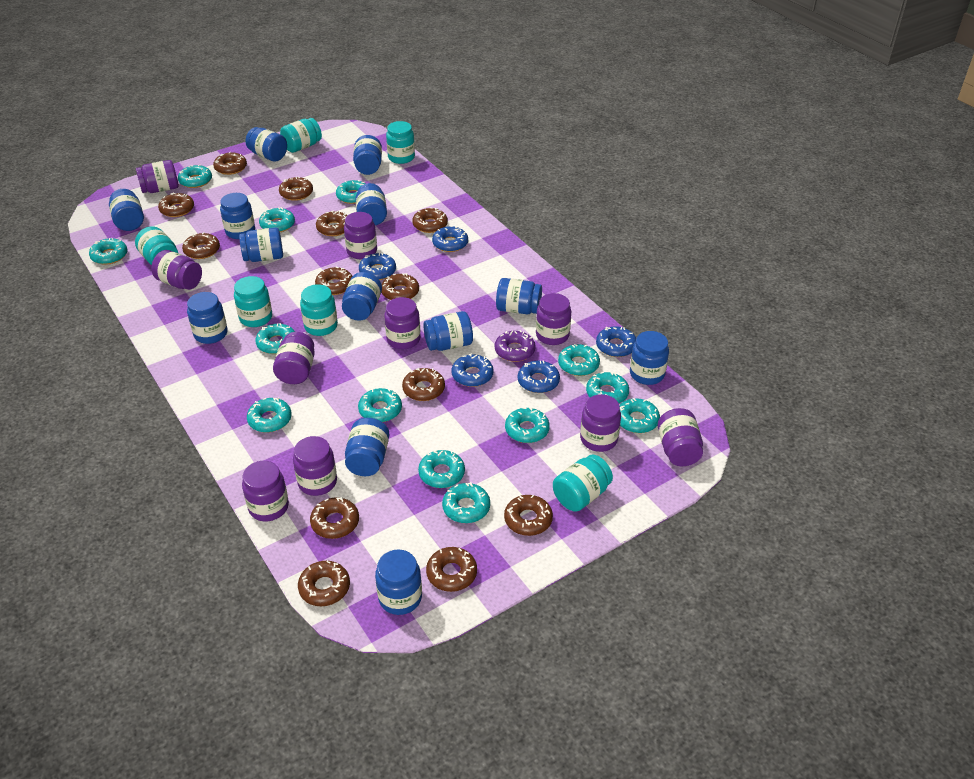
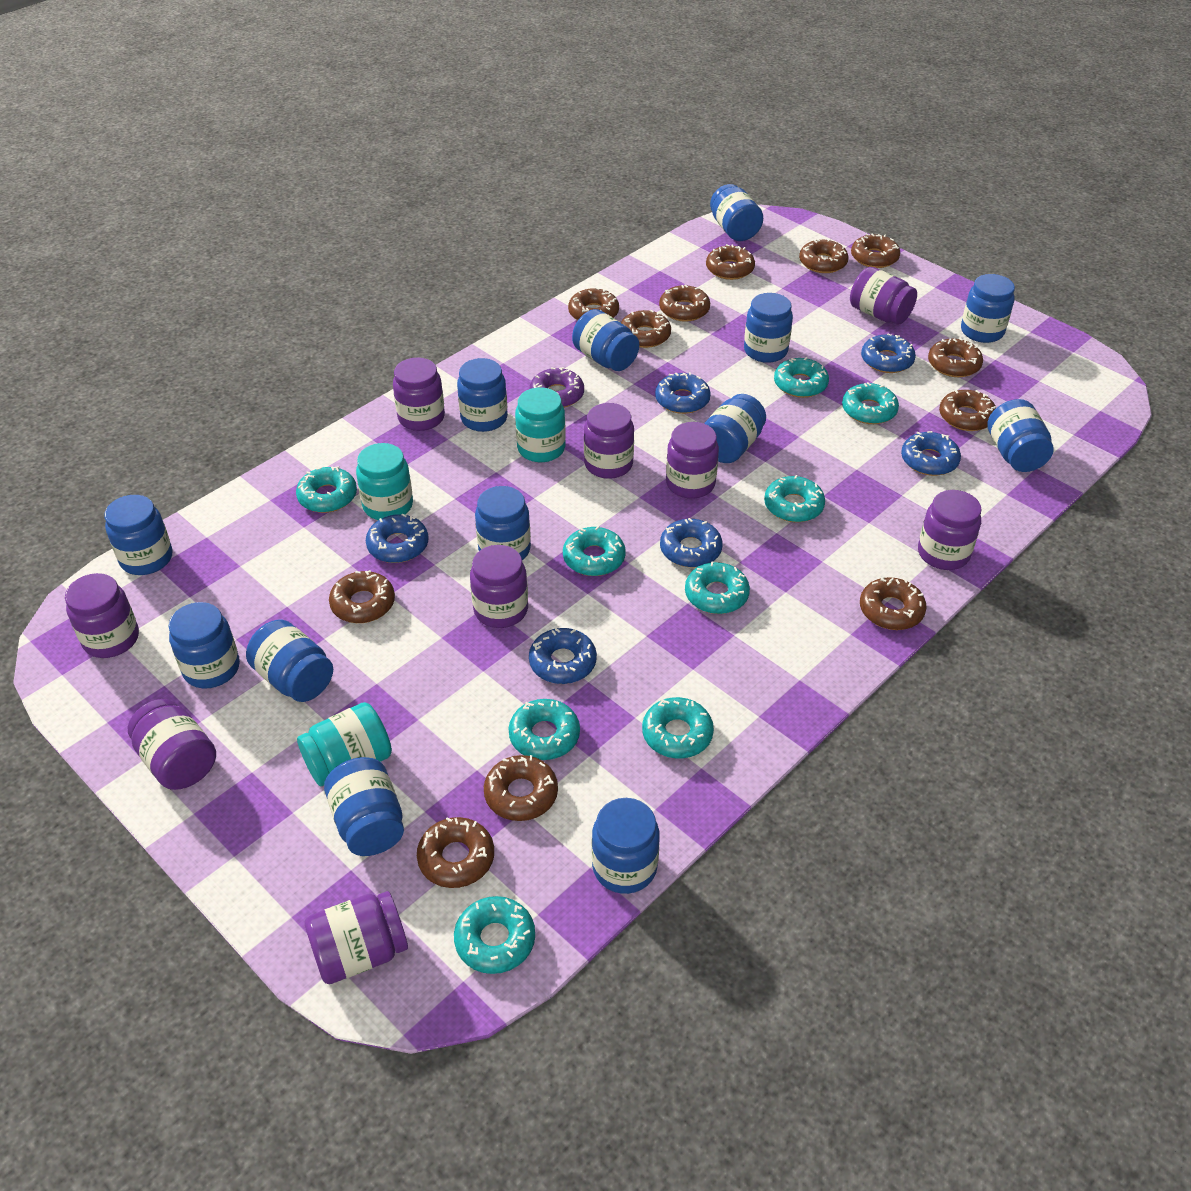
blue donut: 5 -> 6
brown donut: 13 -> 12
purple jar: 10 -> 9
turquoise donut: 13 -> 9
turquoise jar: 6 -> 3

